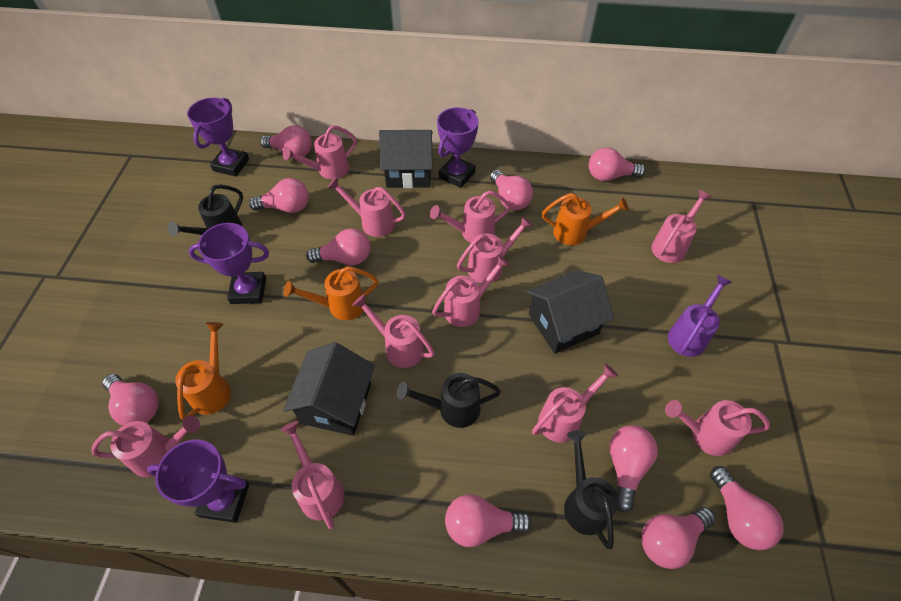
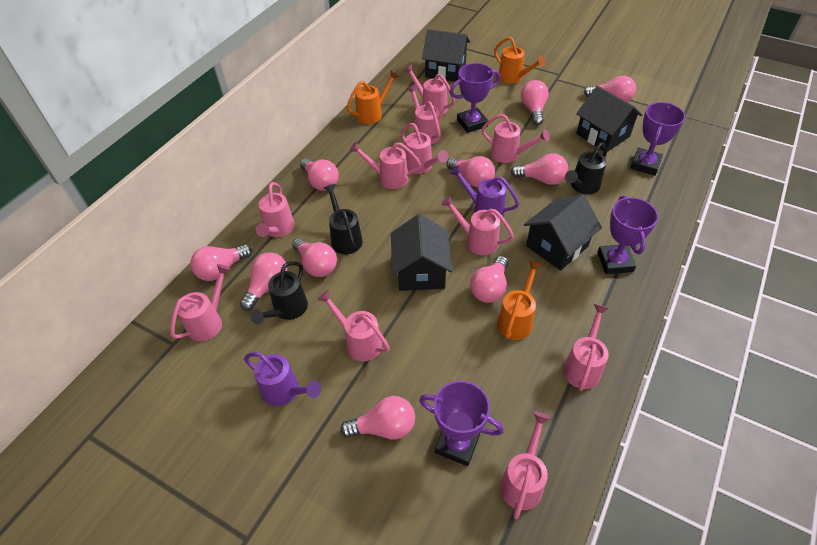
black house: 3 -> 4
purple watering can: 1 -> 2

